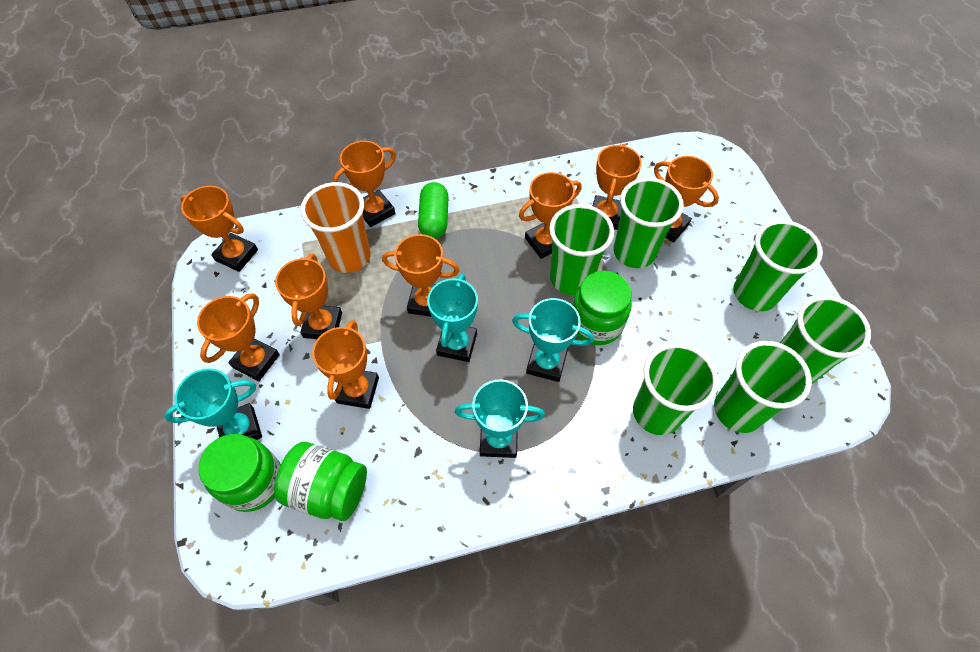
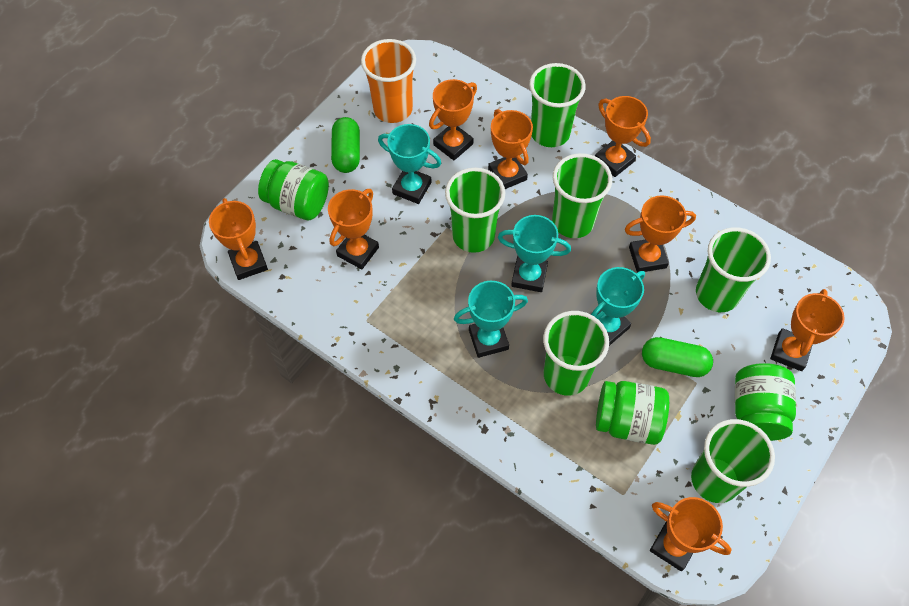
green capsule: 1 -> 2
orange trophy: 9 -> 8

